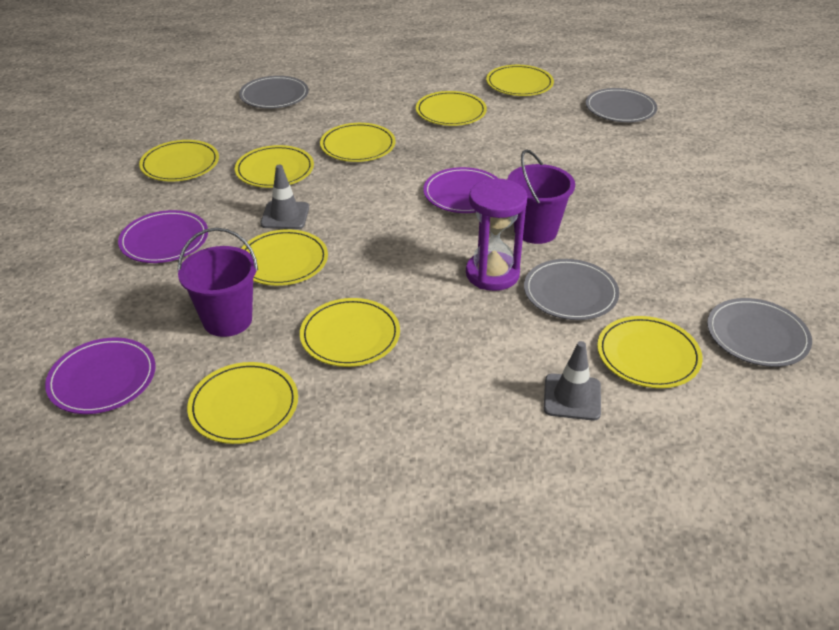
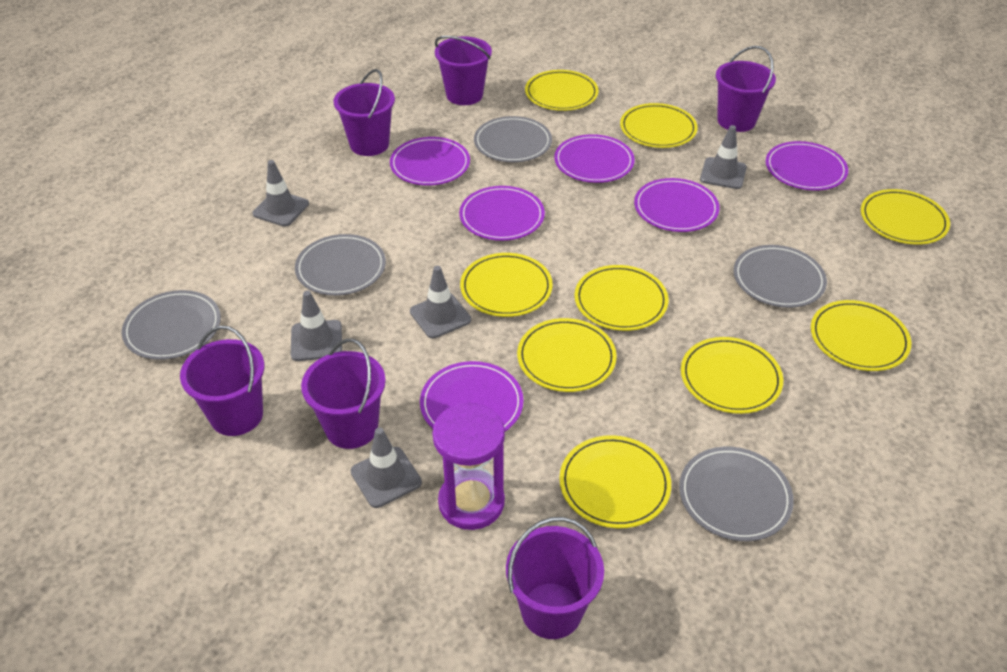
grey plate: 4 -> 5
grey traffic cone: 2 -> 5
purple bucket: 2 -> 6
purple plate: 3 -> 6

